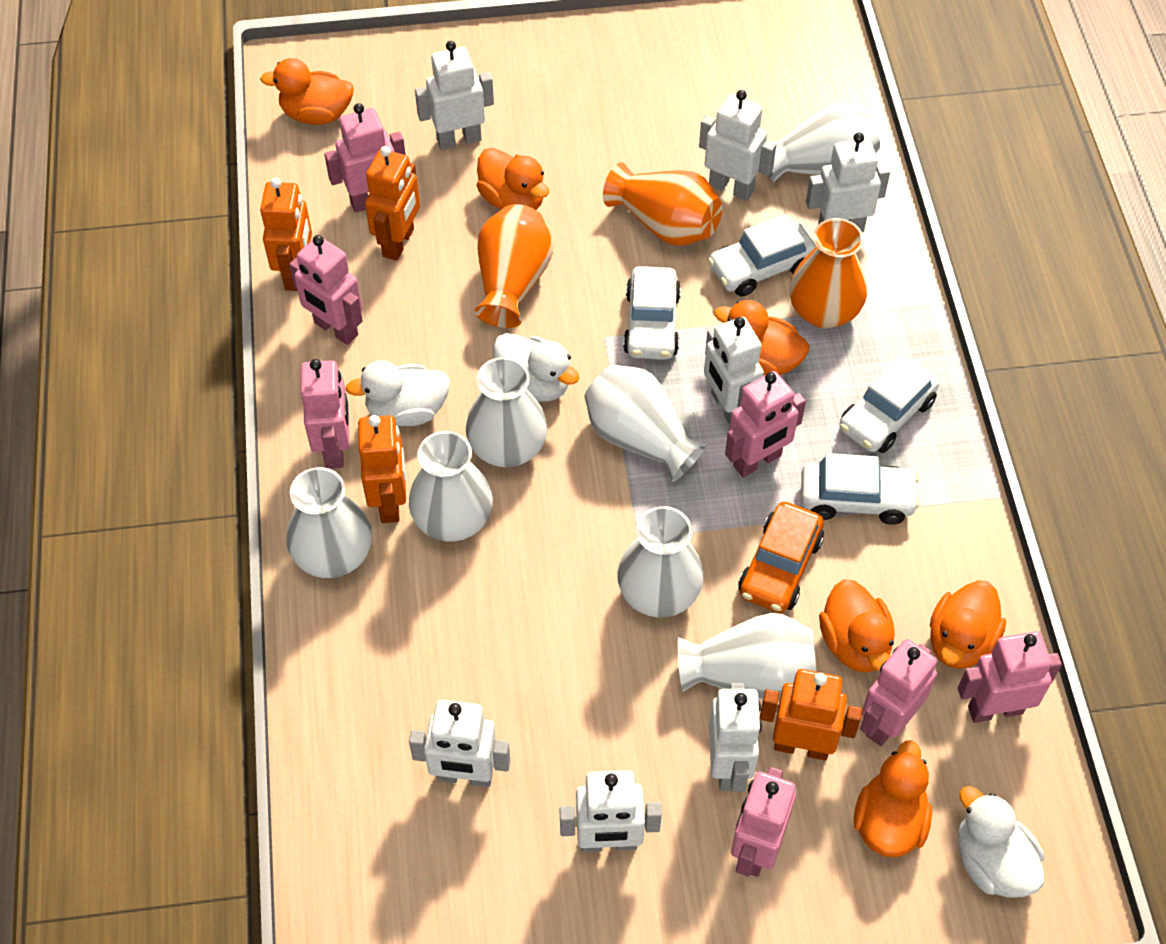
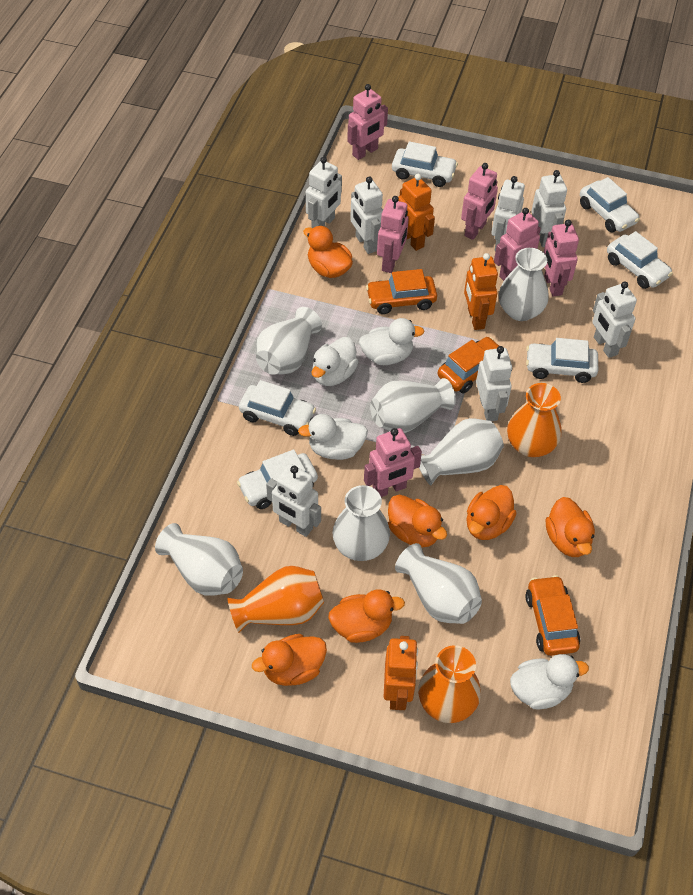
orange car: 1 -> 3
orange robot: 4 -> 3
pink robot: 7 -> 6
white car: 4 -> 6
white duck: 3 -> 4

